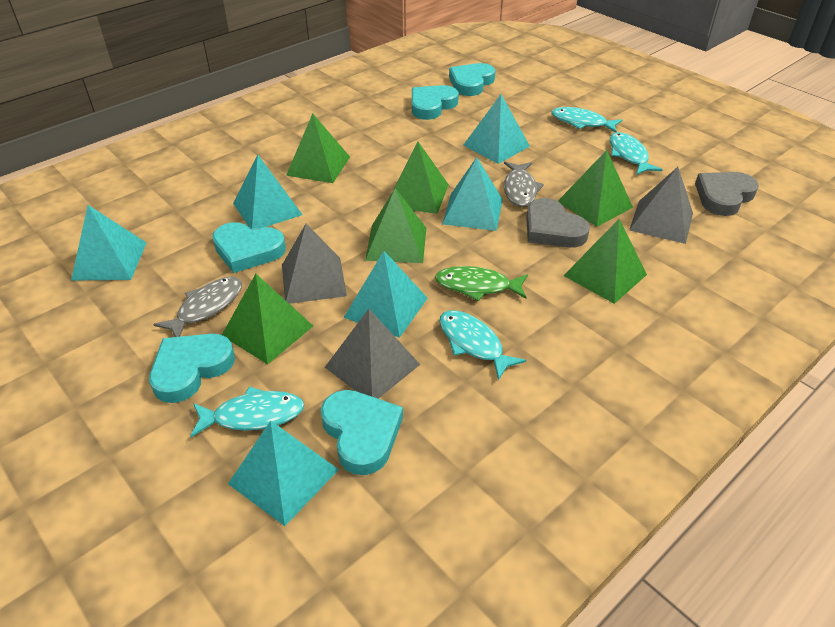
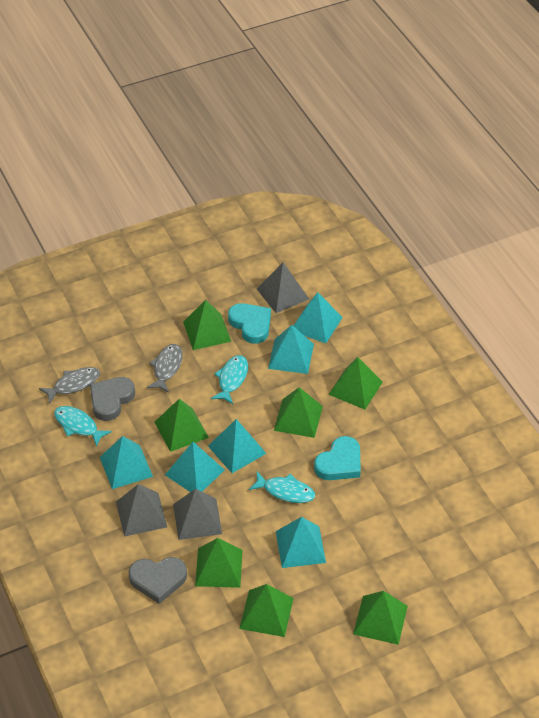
green fish: 1 -> 0
green pyramid: 6 -> 7
turquoise fish: 4 -> 3
turquoise heart: 5 -> 2

